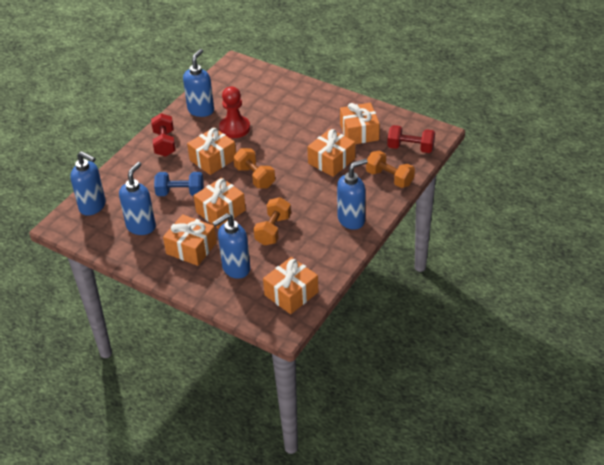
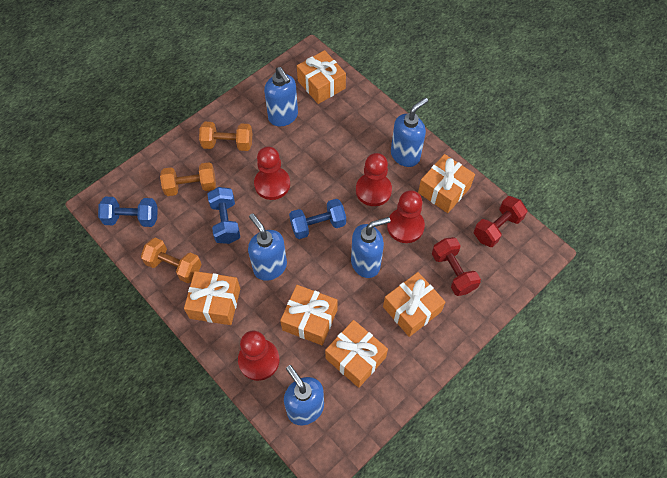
blue dumbbell: 1 -> 3
red pawn: 1 -> 4

